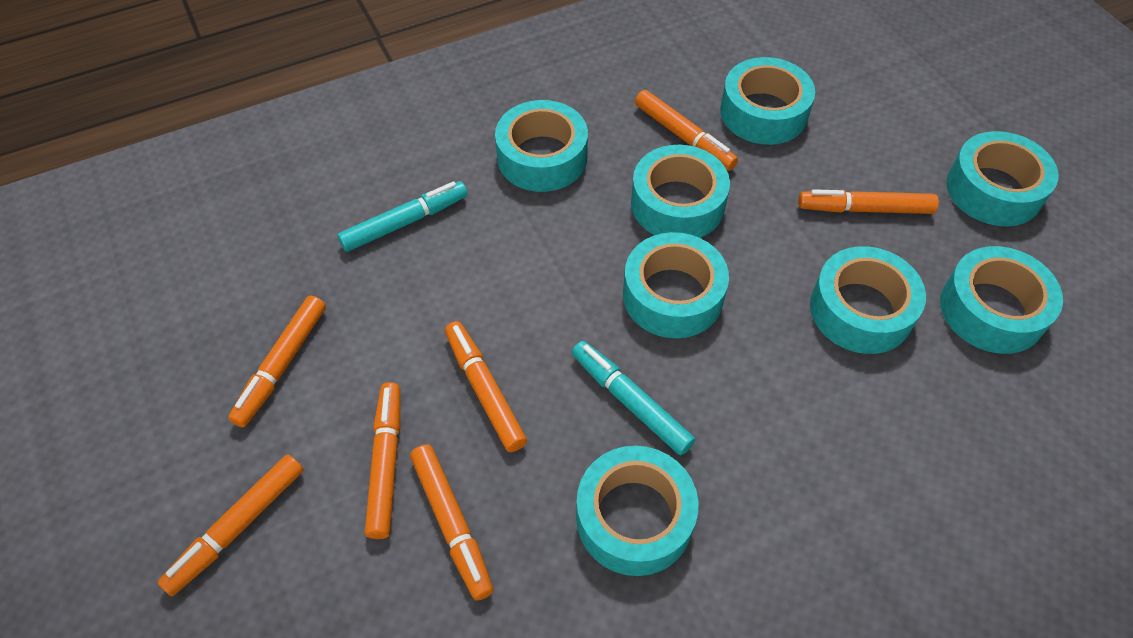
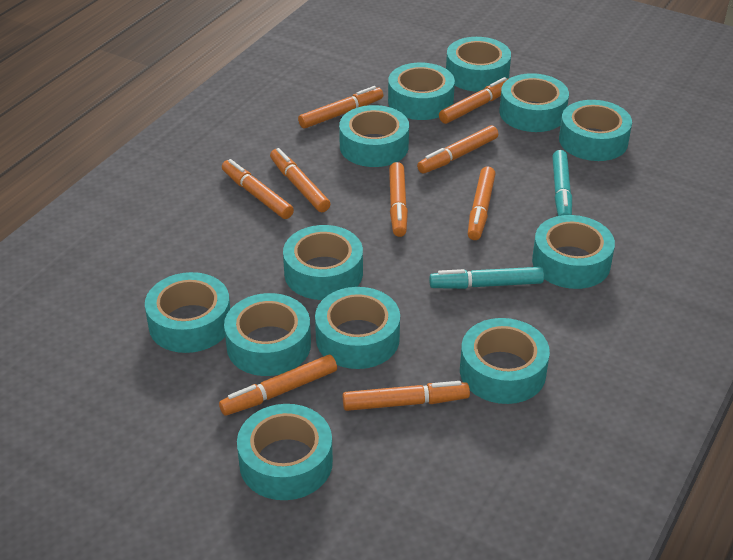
orange marker: 7 -> 9
turquoise tape: 8 -> 12

